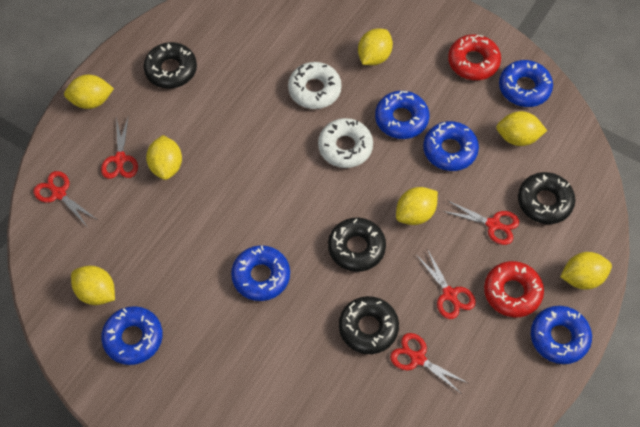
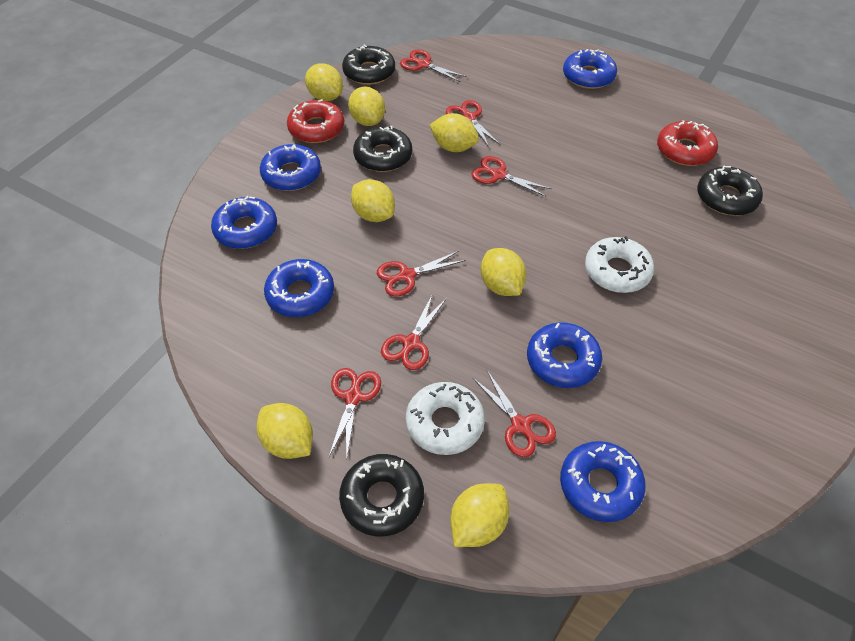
red scissors: 5 -> 7

